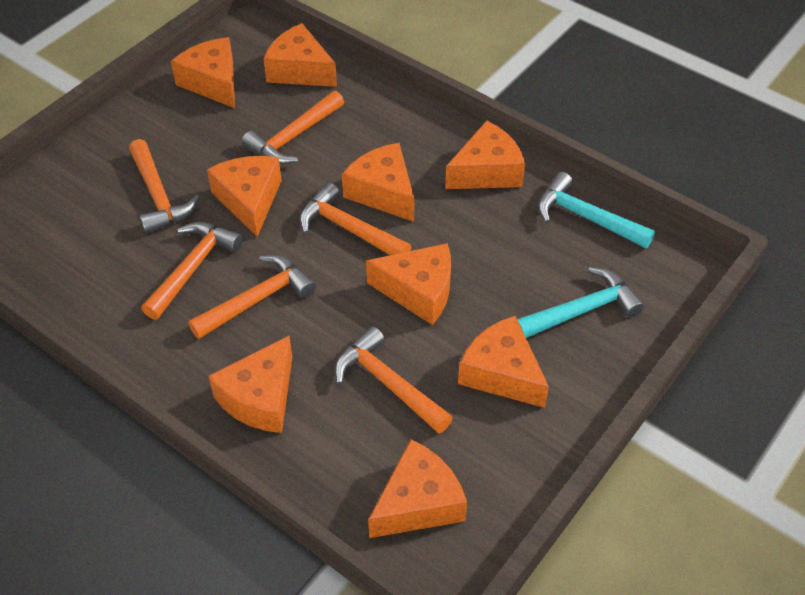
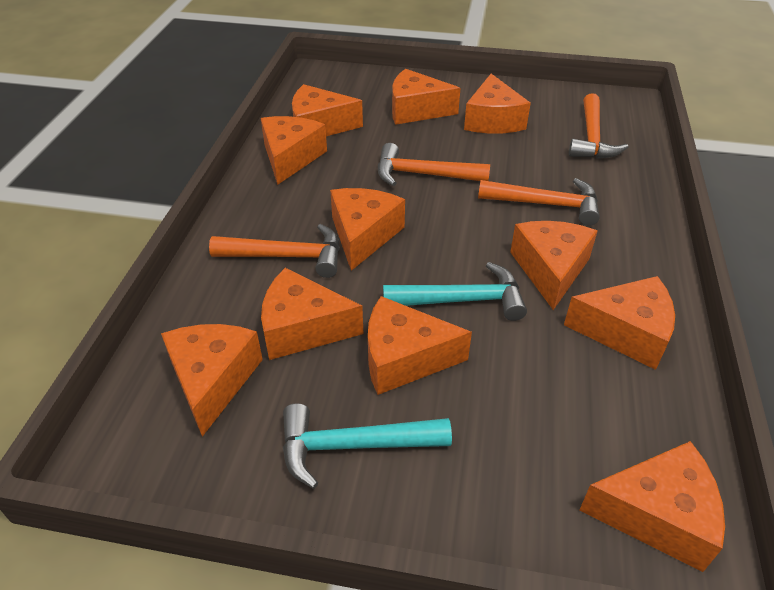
orange cheese: 9 -> 11
orange hammer: 6 -> 4

